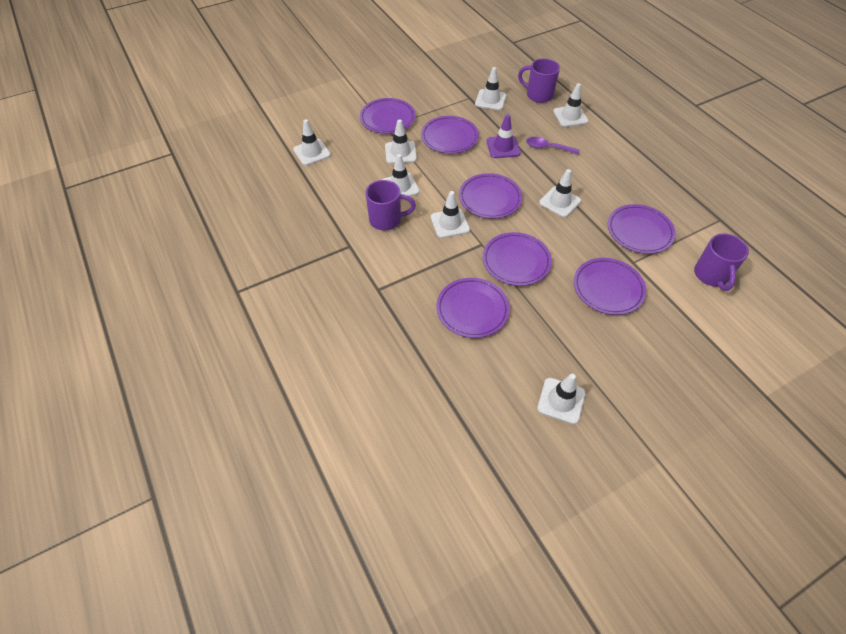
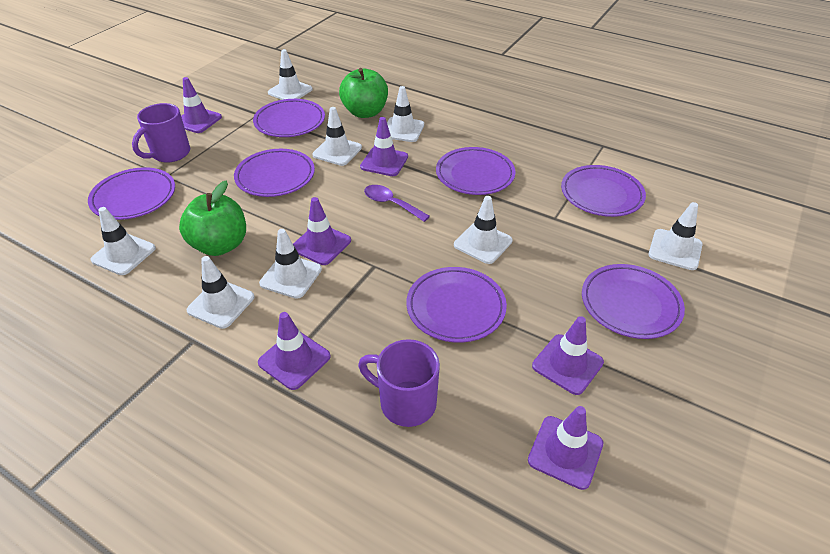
green apple: 0 -> 2
purple mug: 3 -> 2
purple traffic cone: 1 -> 6

